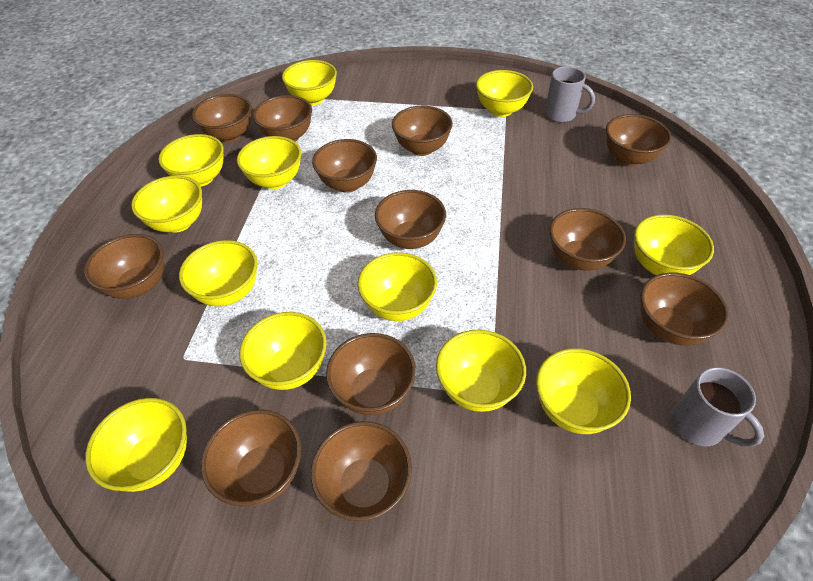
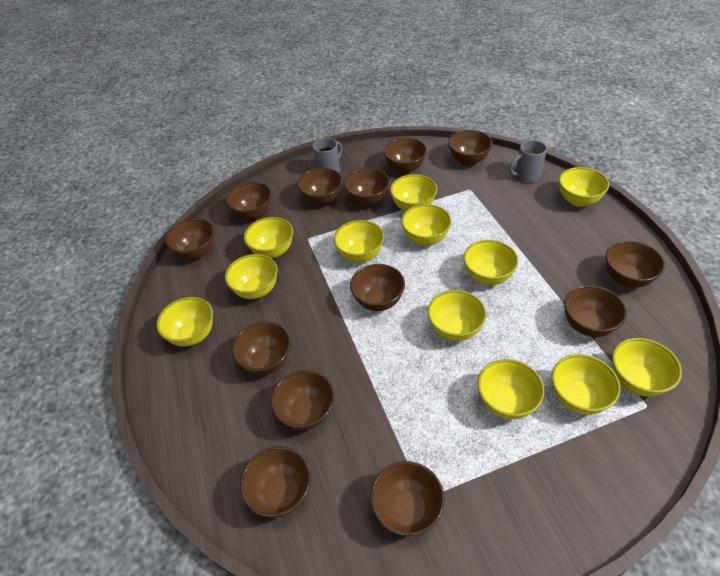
brown bowl: 12 -> 13

